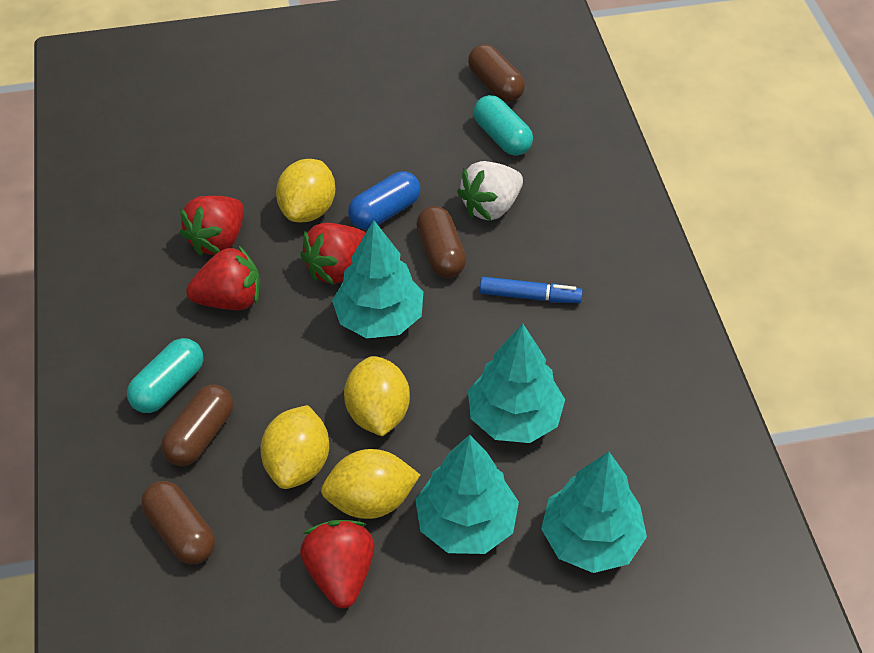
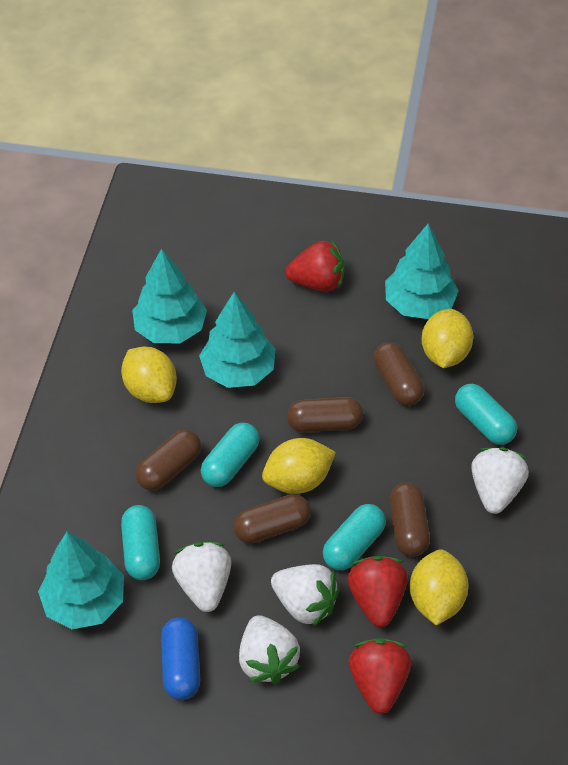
blue marker: 1 -> 0
brown capsule: 4 -> 5
red strawberry: 4 -> 3
turquoise capsule: 2 -> 4
white strawberry: 1 -> 4

